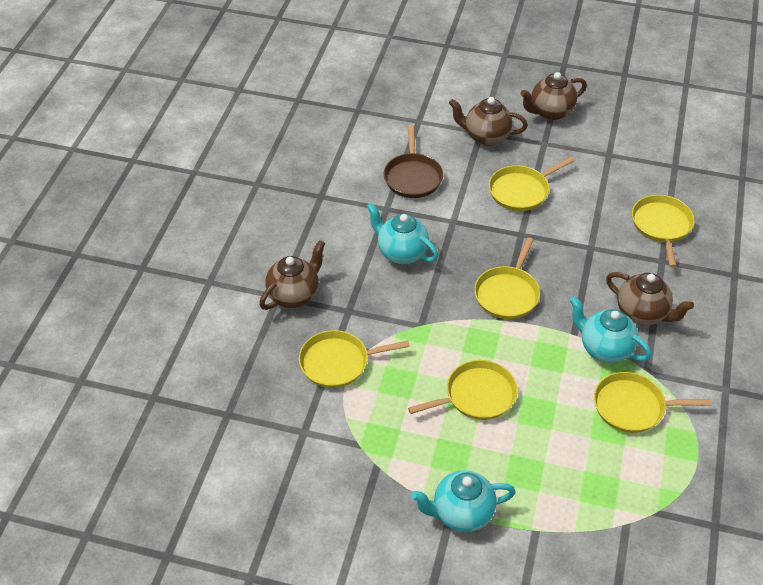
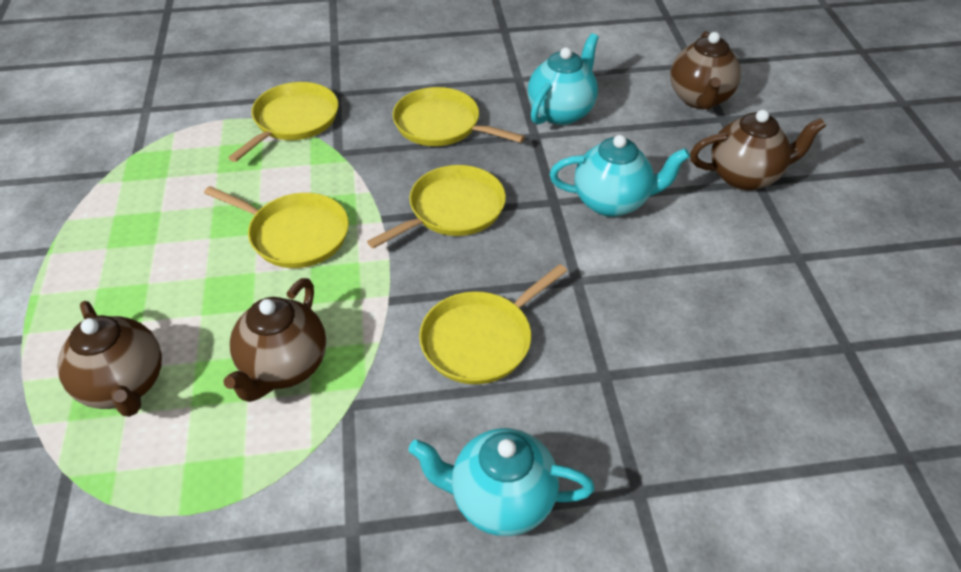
brown pan: 1 -> 0
yellow pan: 6 -> 5

